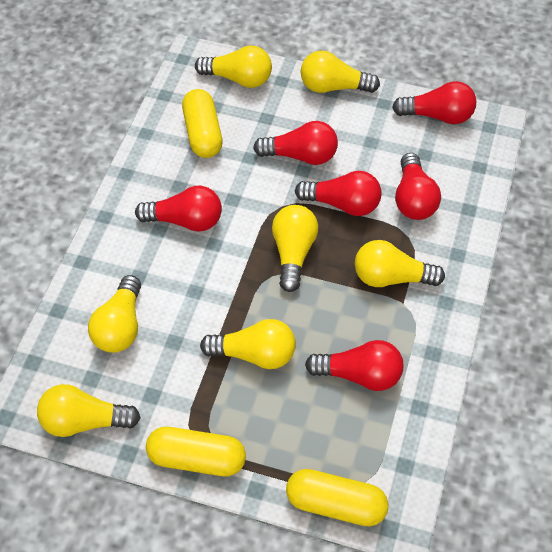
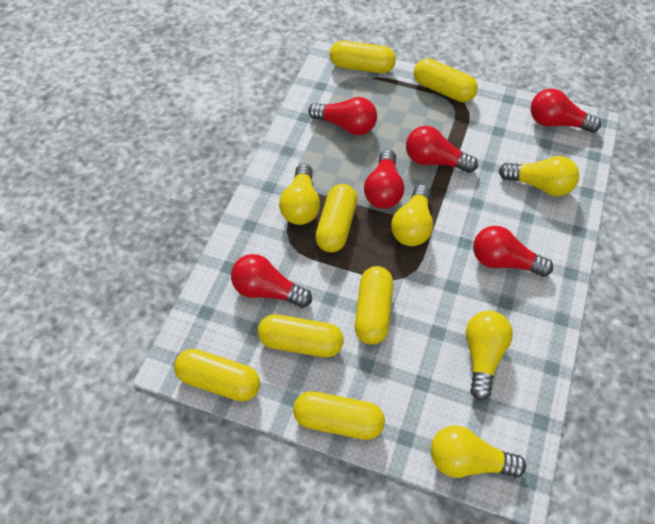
yellow capsule: 3 -> 7
yellow light bulb: 7 -> 5

